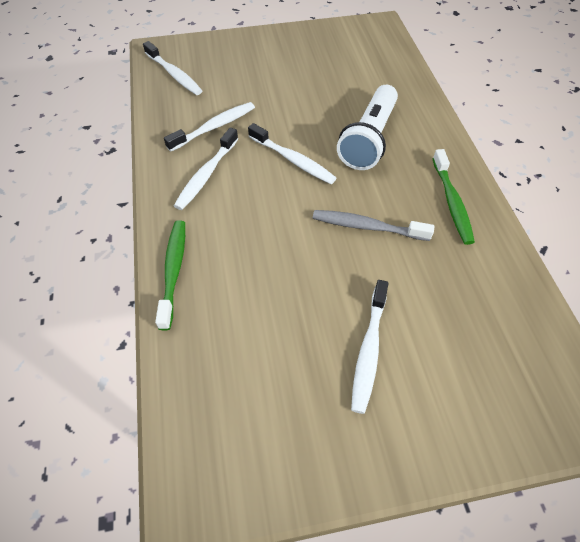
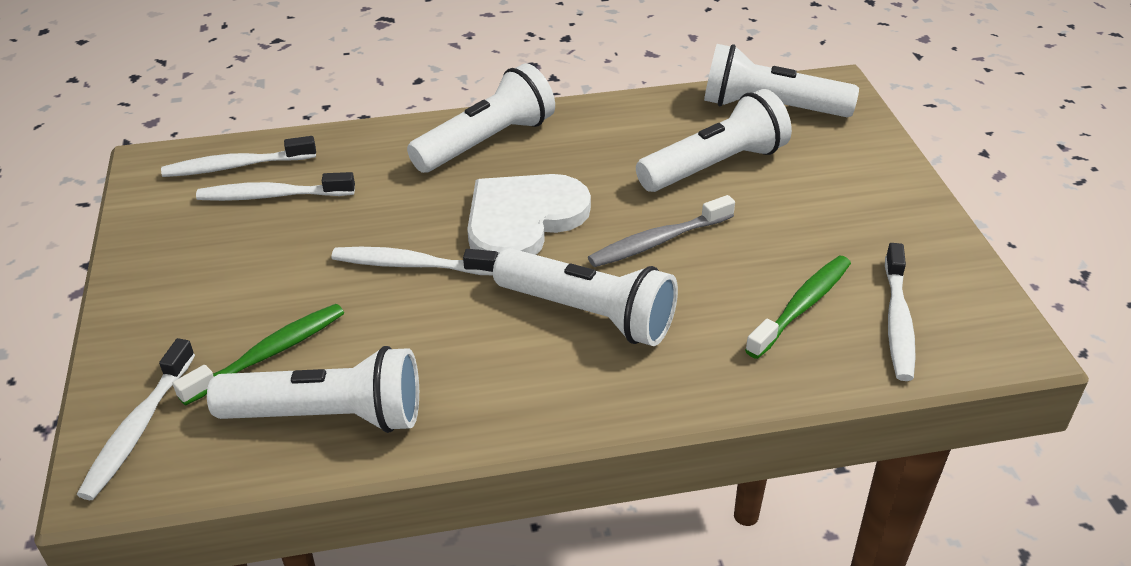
white flashlight: 1 -> 5
white heart: 0 -> 1

